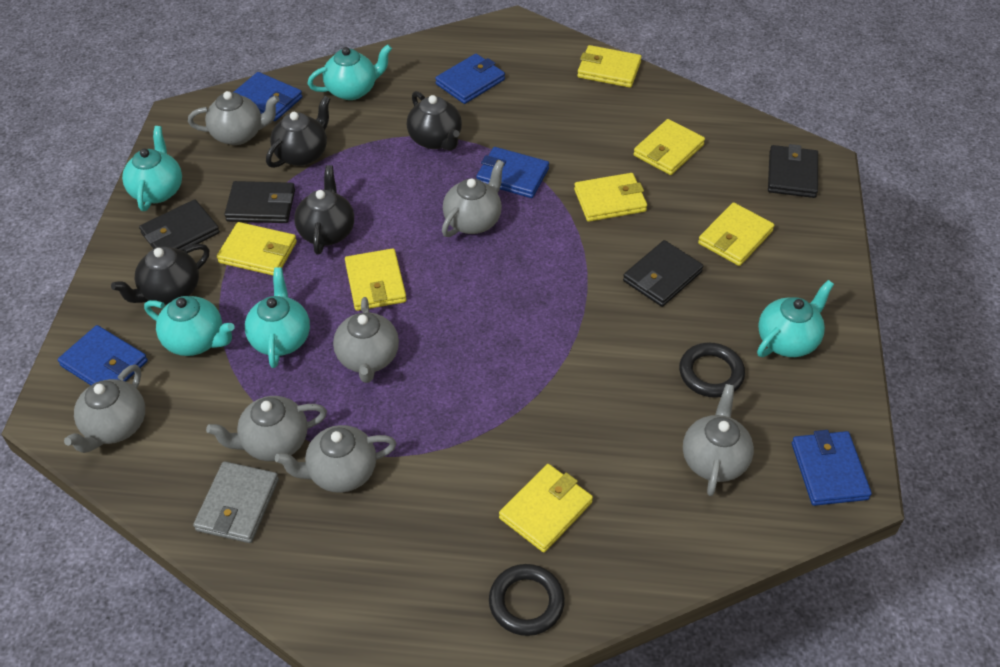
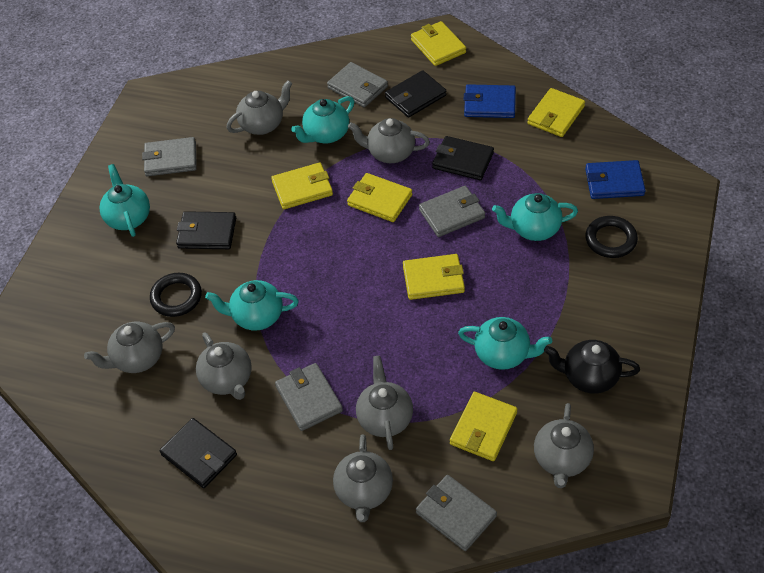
black teapot: 4 -> 1
blue wallet: 5 -> 2
grey wallet: 1 -> 5
yellow wallet: 7 -> 6

